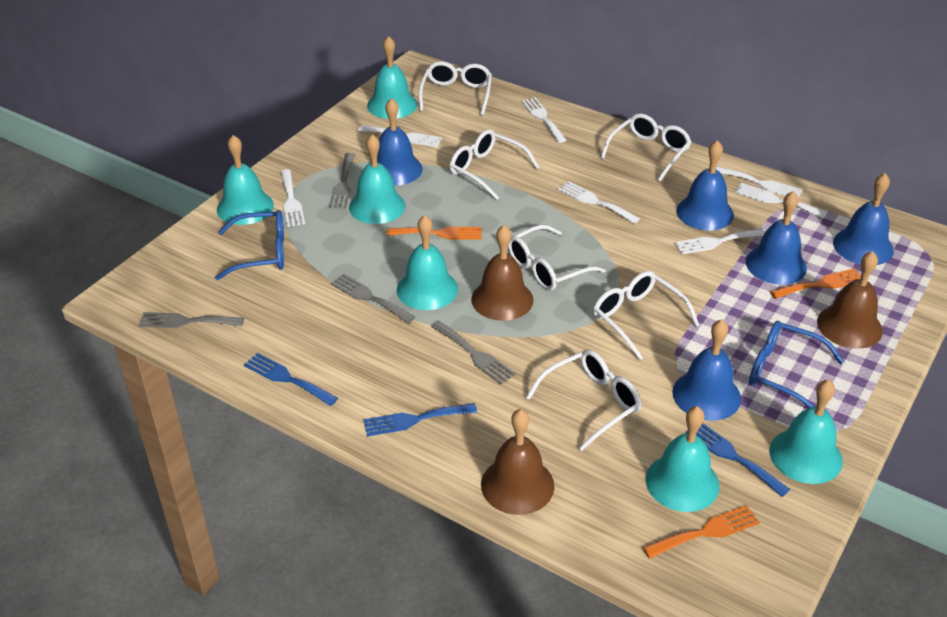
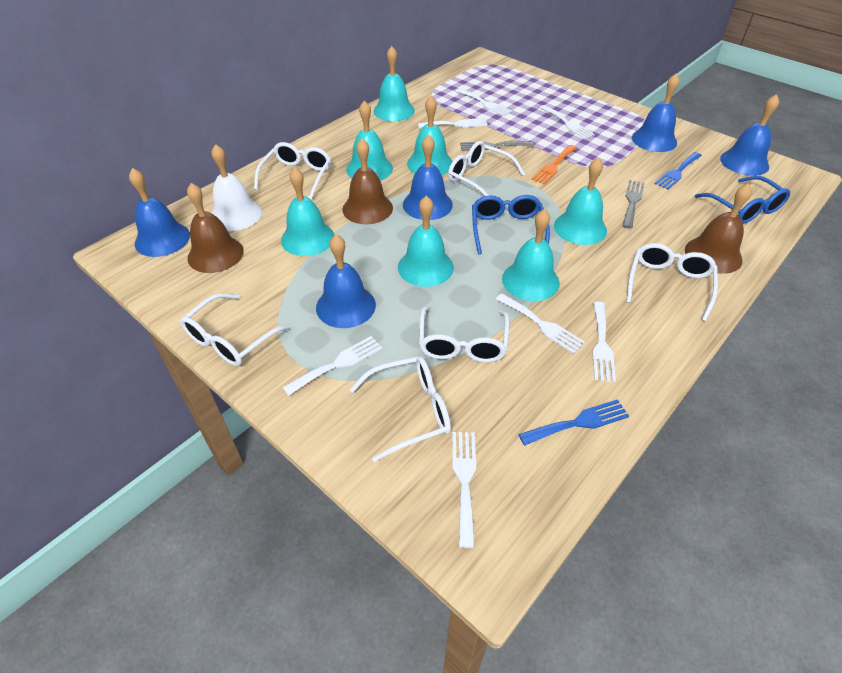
blue fork: 3 -> 2
grey fork: 4 -> 2
orange fork: 3 -> 1
turquoise bell: 6 -> 7
white bell: 0 -> 1

